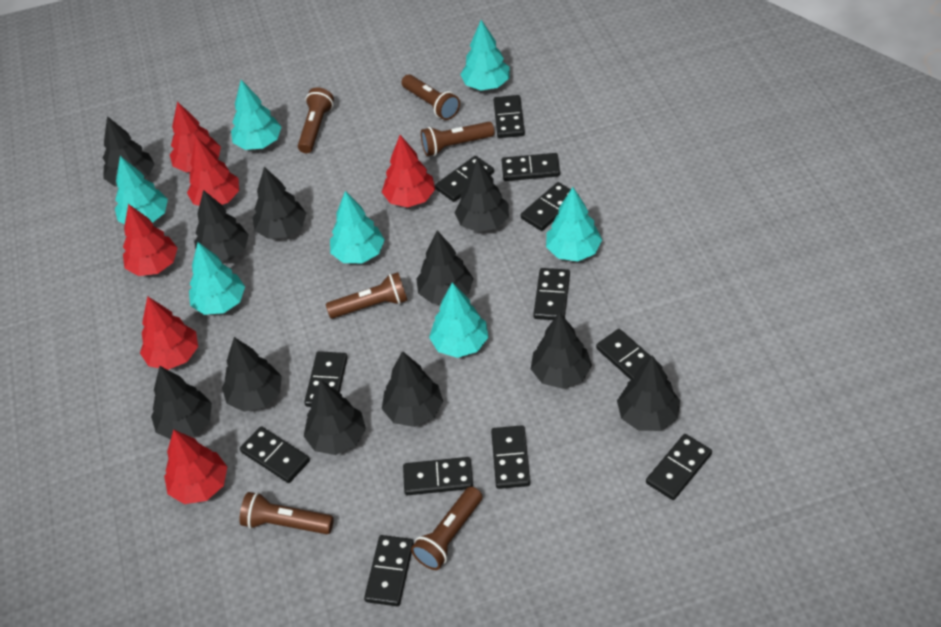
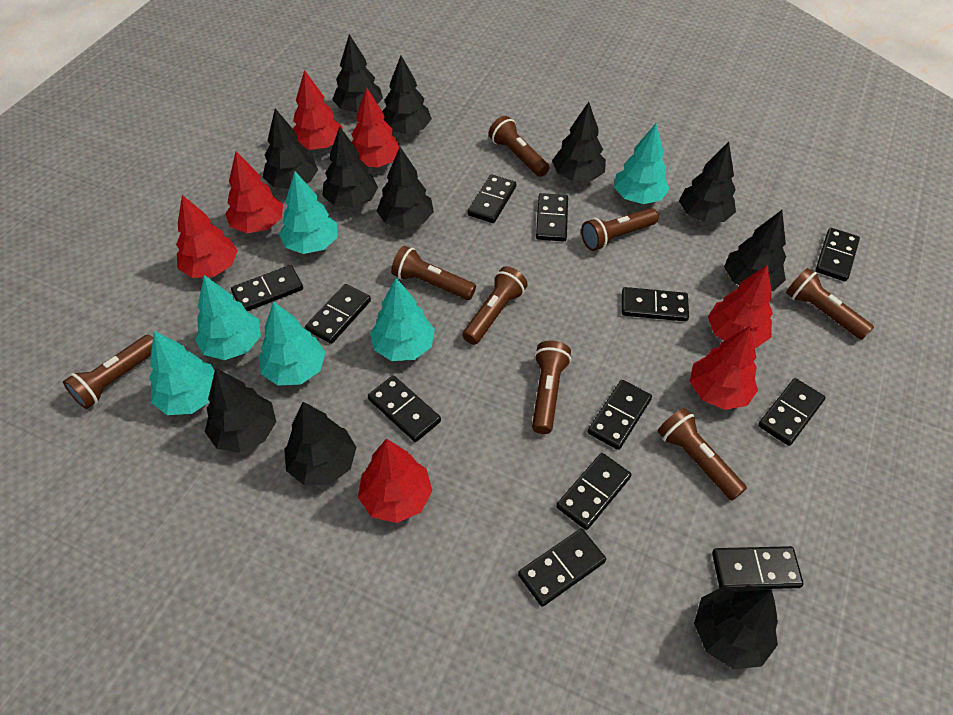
brown flashlight: 6 -> 8
red tree: 6 -> 7
turquoise tree: 7 -> 6

